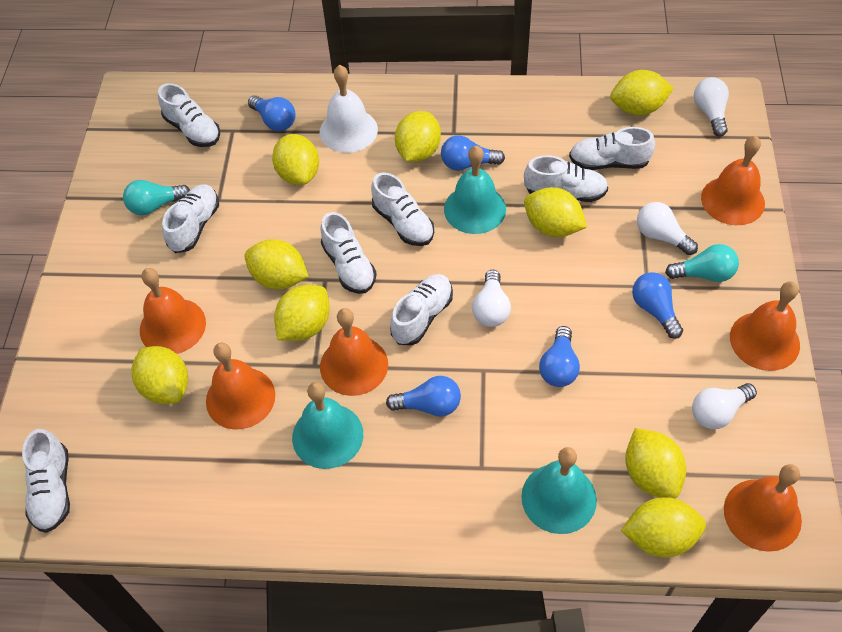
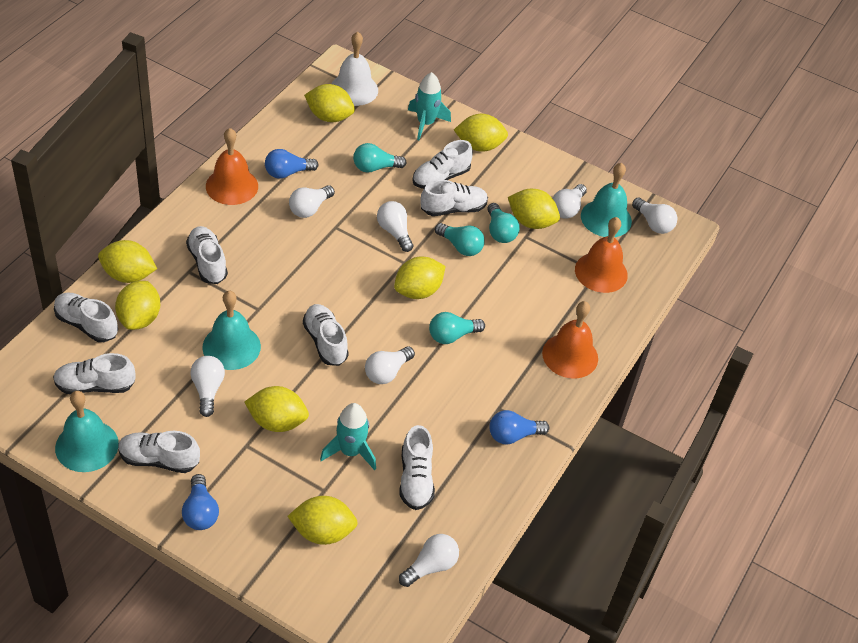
blue light bulb: 5 -> 3
orange bell: 6 -> 3
turquoise light bulb: 2 -> 4
turquoise rocket: 0 -> 2
white light bulb: 4 -> 7
yellow lemon: 9 -> 8

